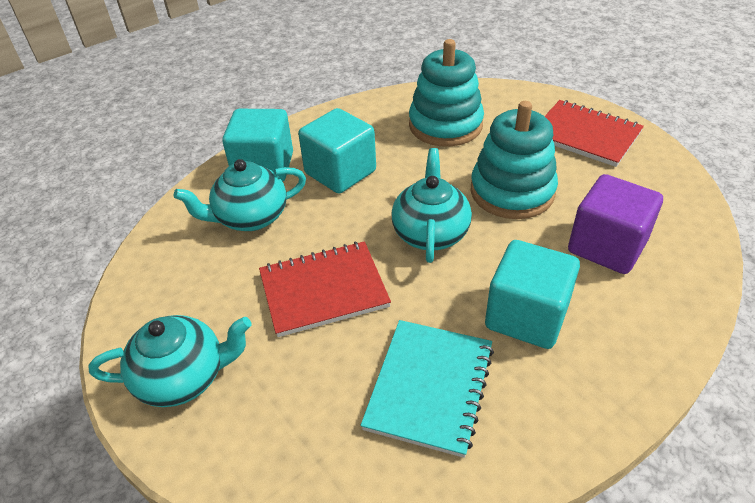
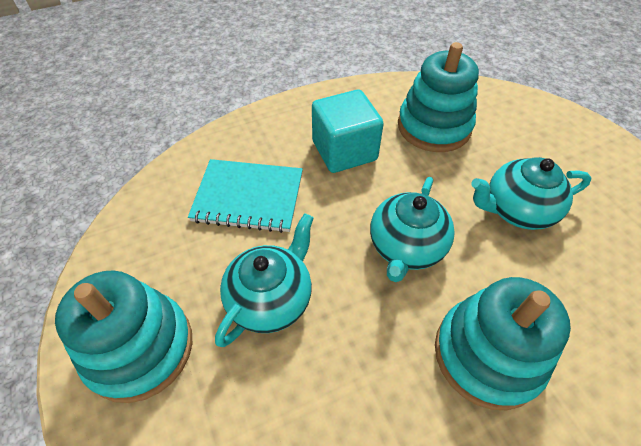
purple cube: 1 -> 0
red notebook: 2 -> 0
turquoise cube: 3 -> 1
turquoise stacking toy: 2 -> 3

